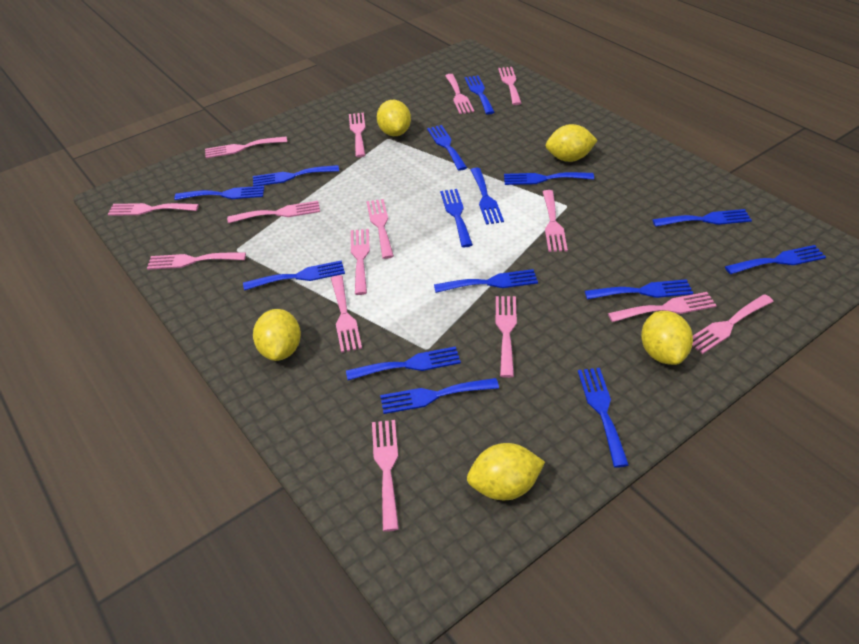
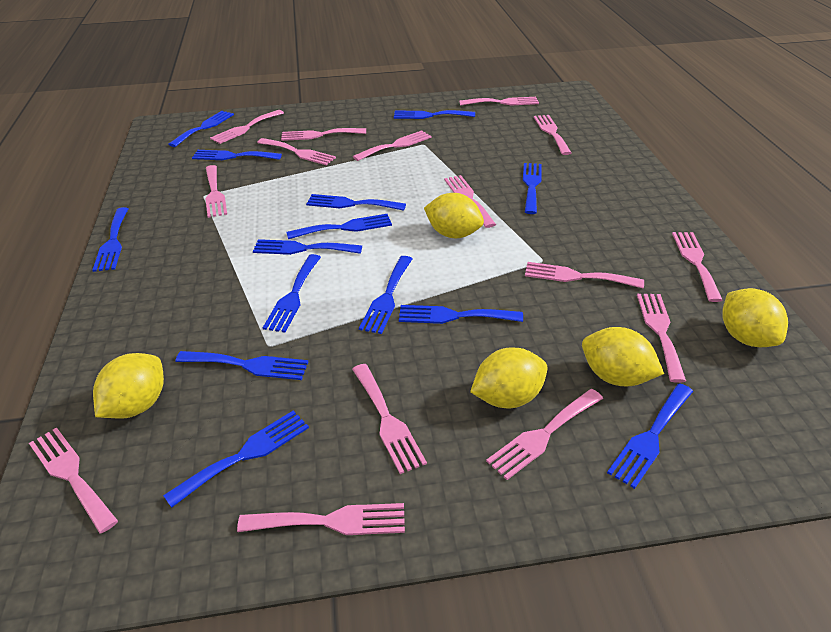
blue fork: 15 -> 14

